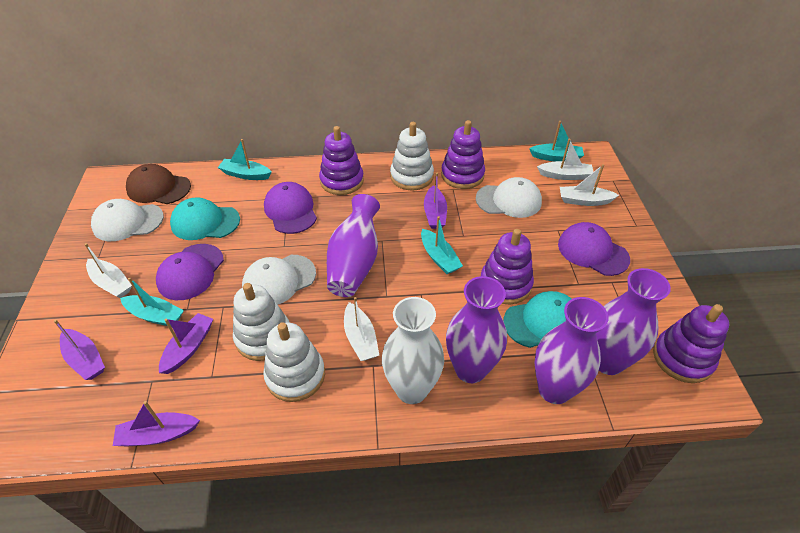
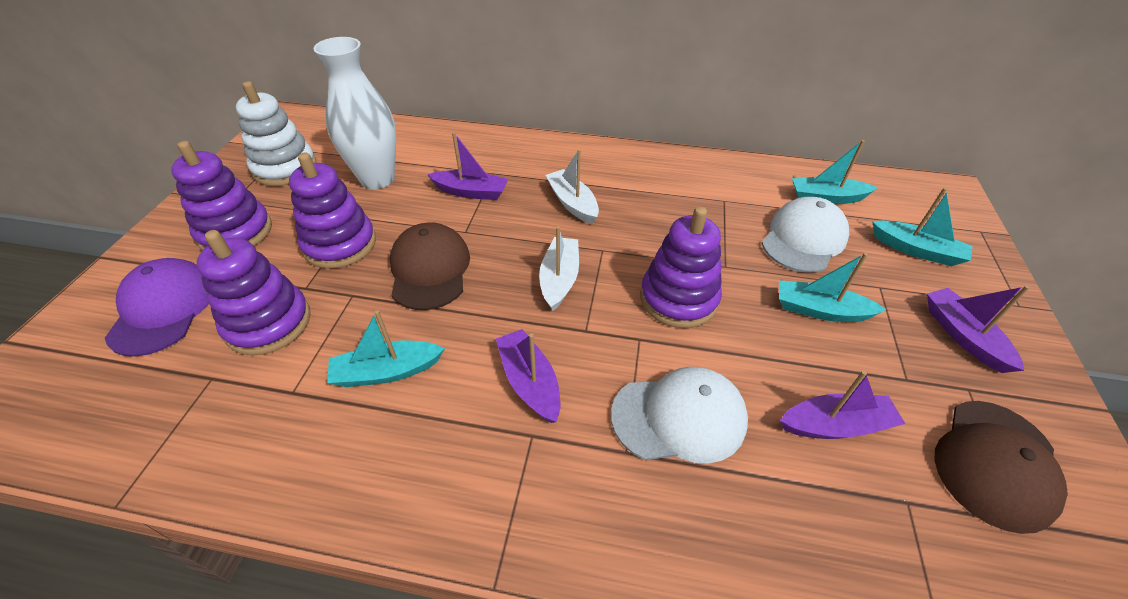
brown cap: 1 -> 2
purple cap: 3 -> 1
purple vase: 4 -> 0
turquoise cap: 2 -> 0
white boat: 4 -> 2
white cap: 3 -> 2
white stacking toy: 3 -> 1

